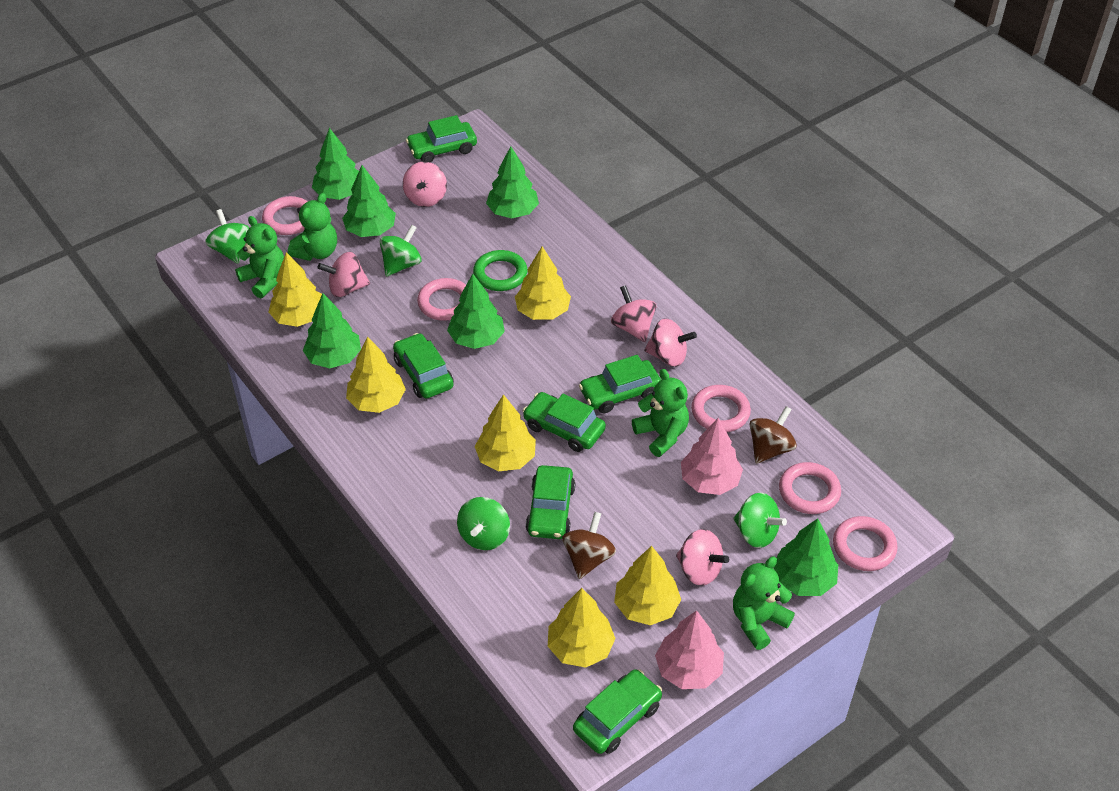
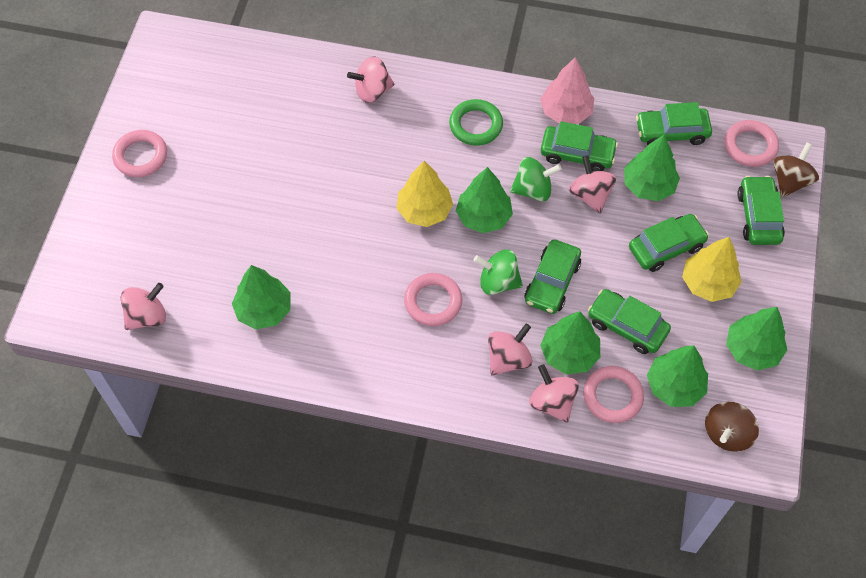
green spinning top: 4 -> 2
green teddy bear: 4 -> 0
pink ring: 5 -> 4
pink tree: 2 -> 1
yellow tree: 6 -> 2

